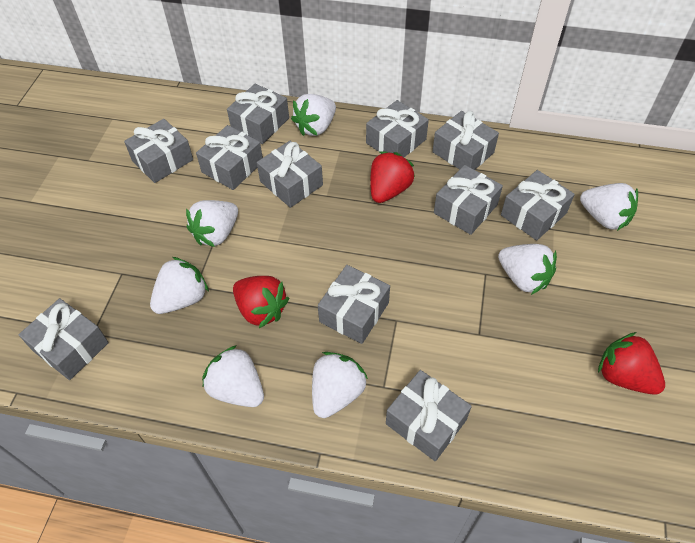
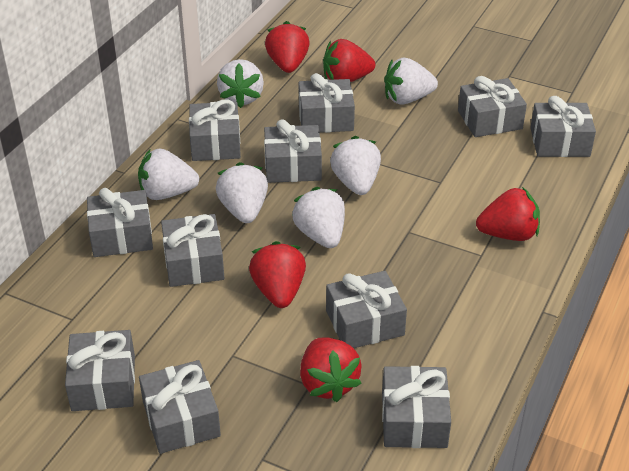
red strawberry: 3 -> 5
white strawberry: 7 -> 6

